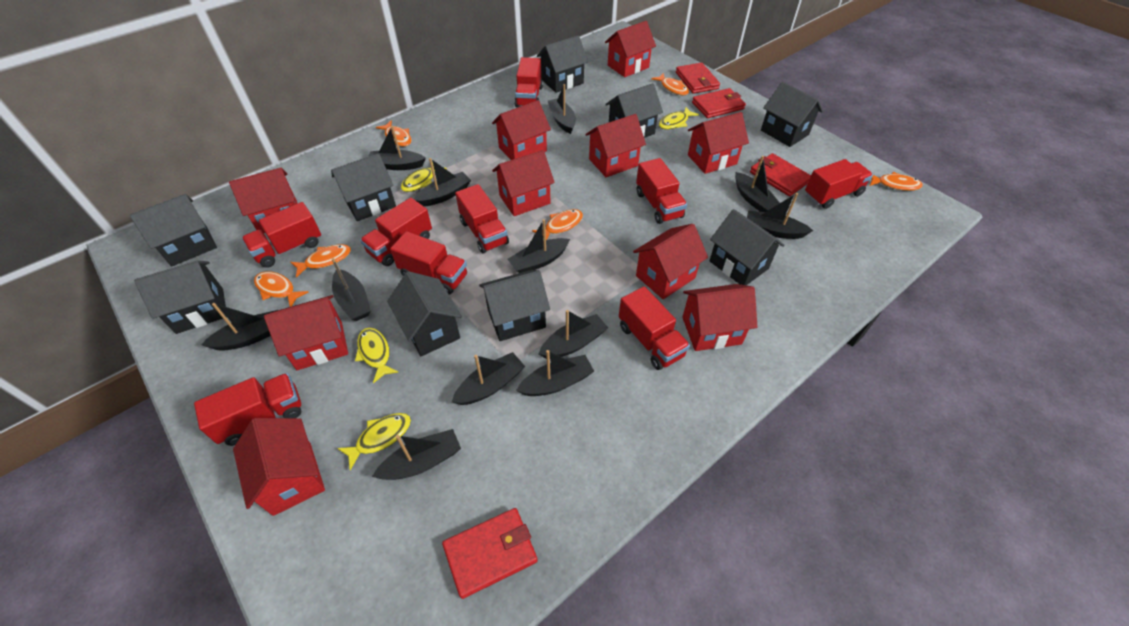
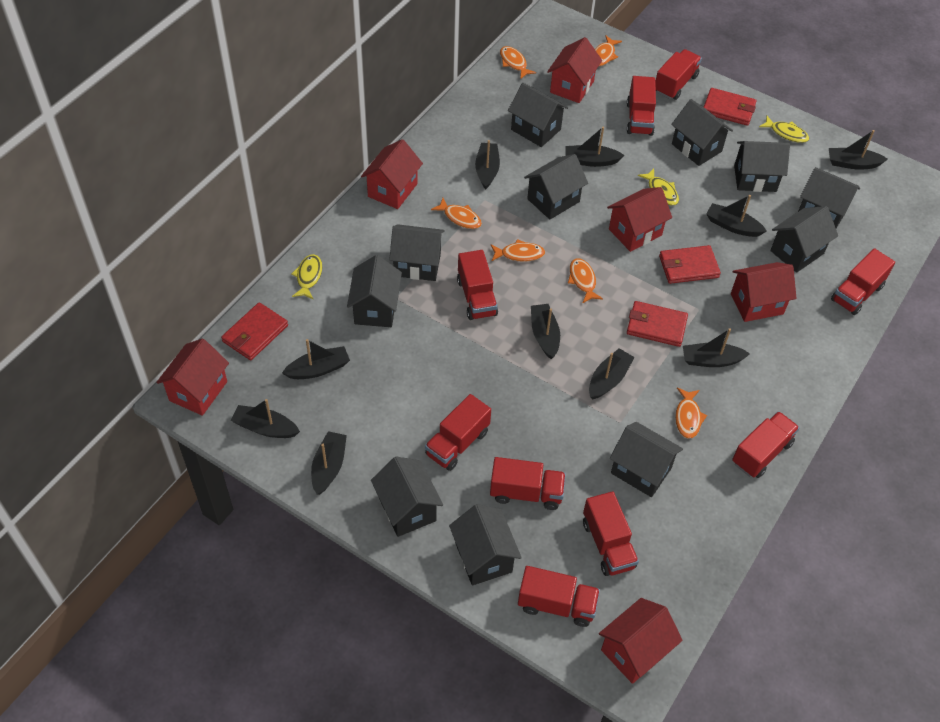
black boat: 12 -> 10
black house: 9 -> 11
red house: 10 -> 6
yellow fish: 4 -> 3

